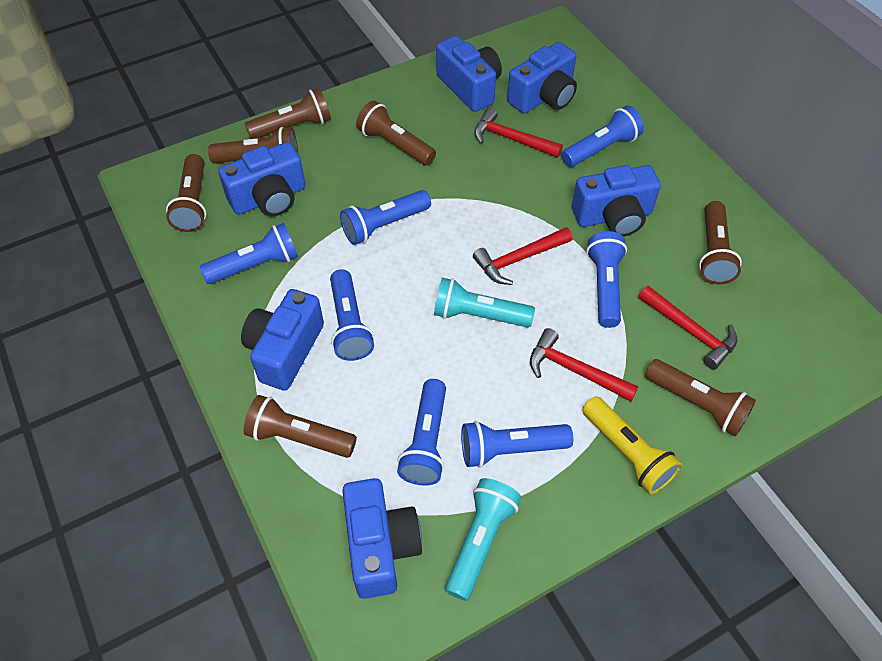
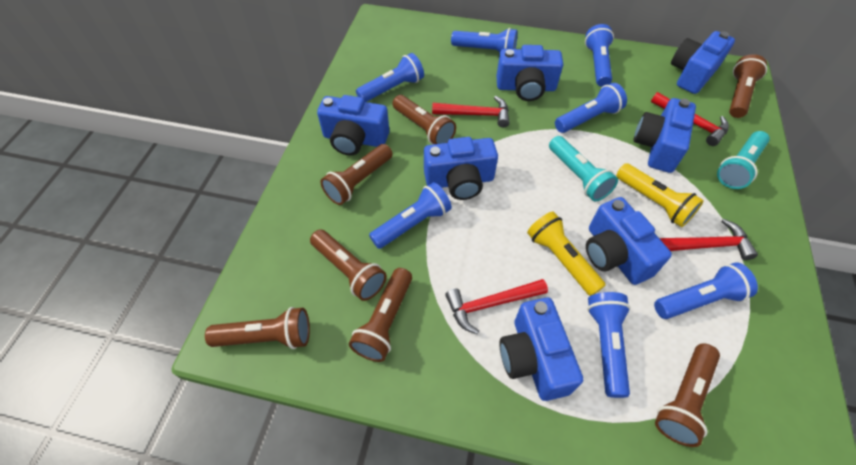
blue camera: 6 -> 7
yellow flashlight: 1 -> 2

